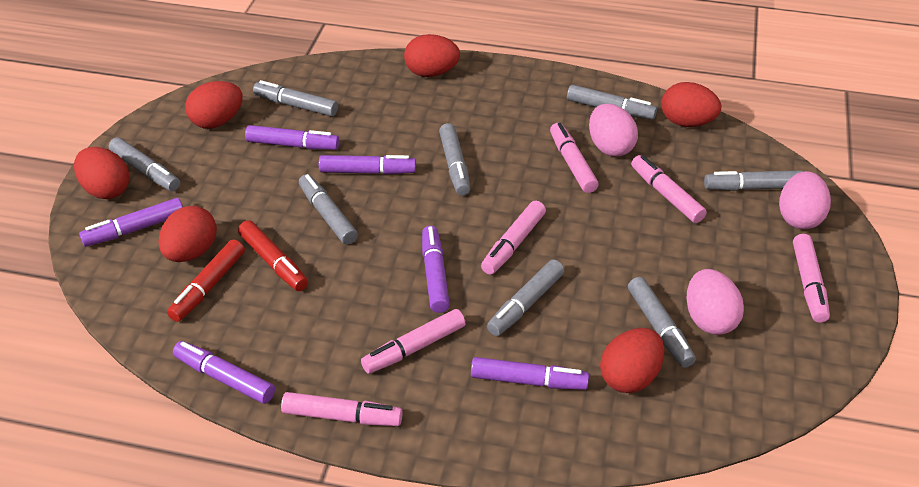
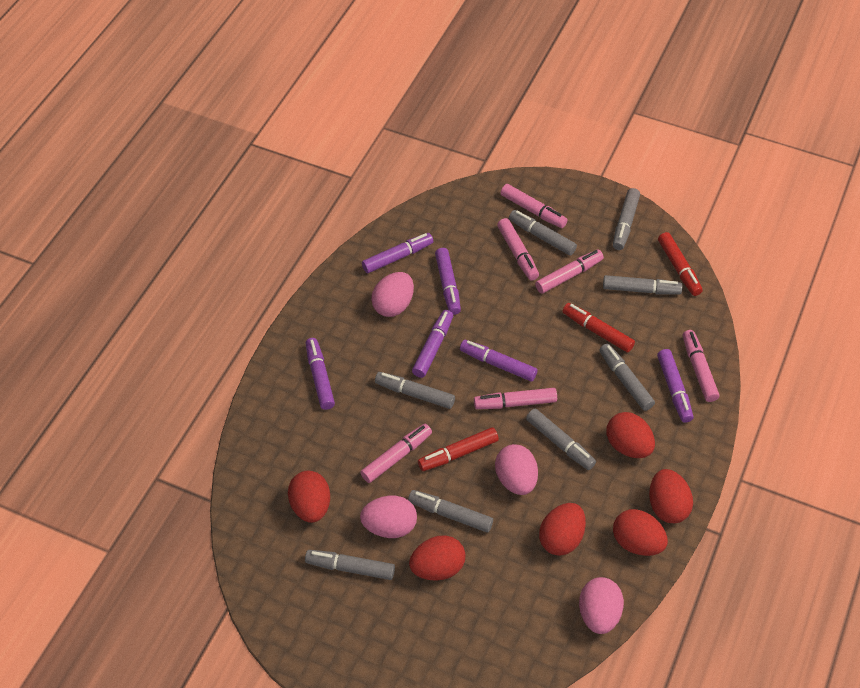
pink egg: 3 -> 4
red marker: 2 -> 3

